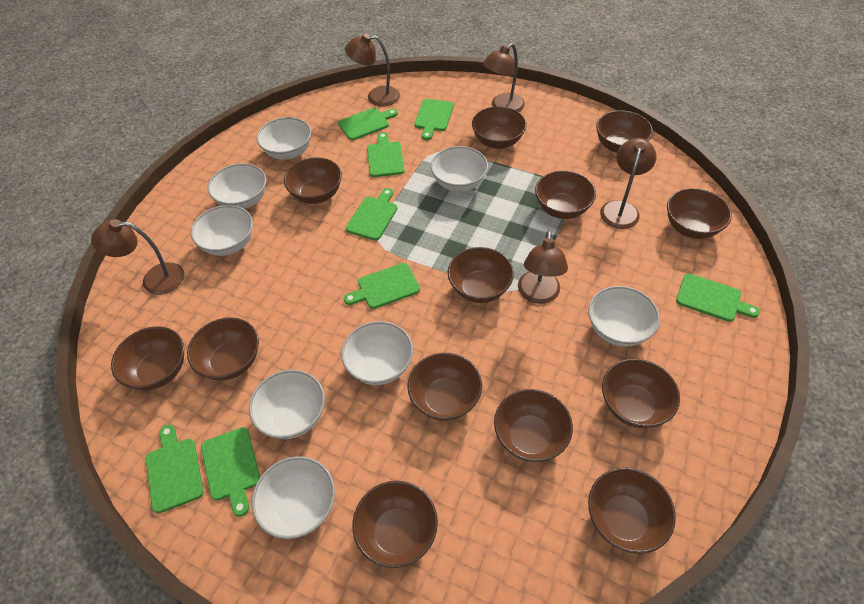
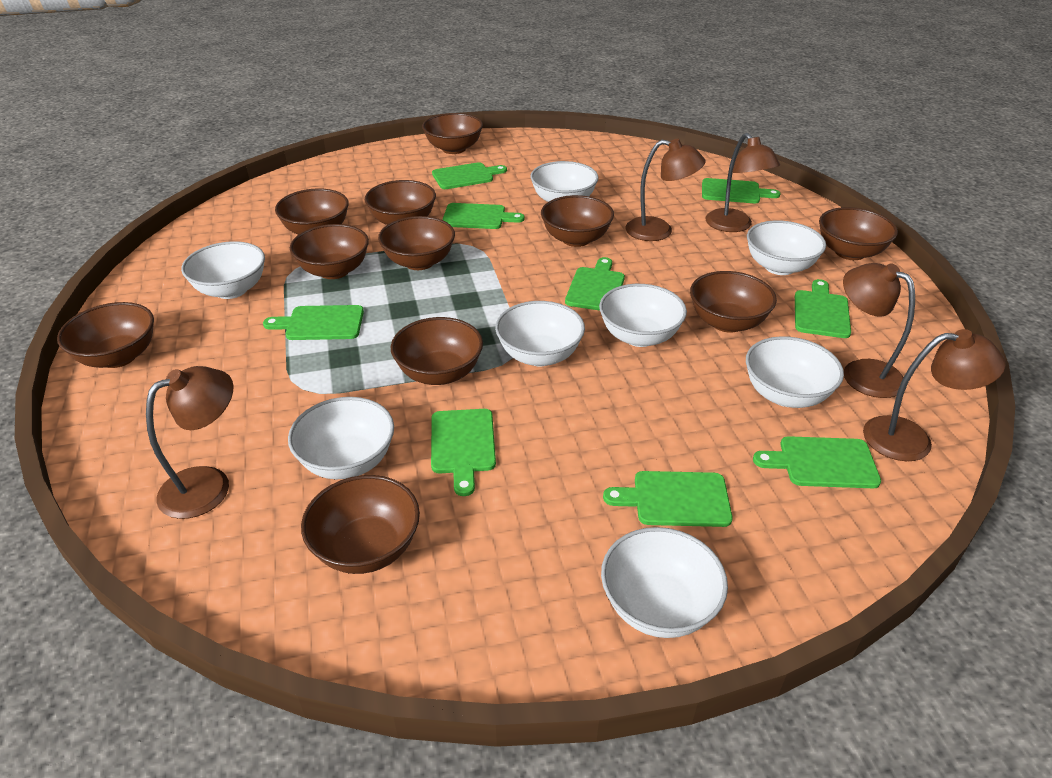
brown bowl: 13 -> 11
green cutting board: 8 -> 9

